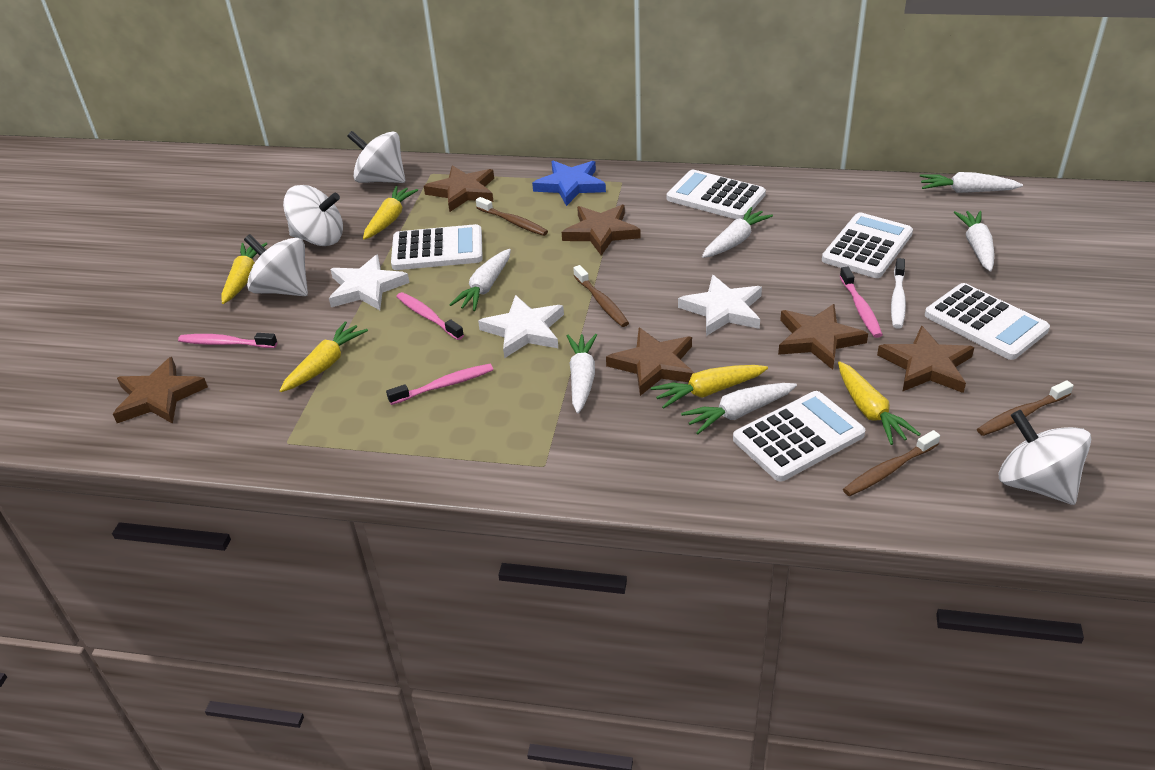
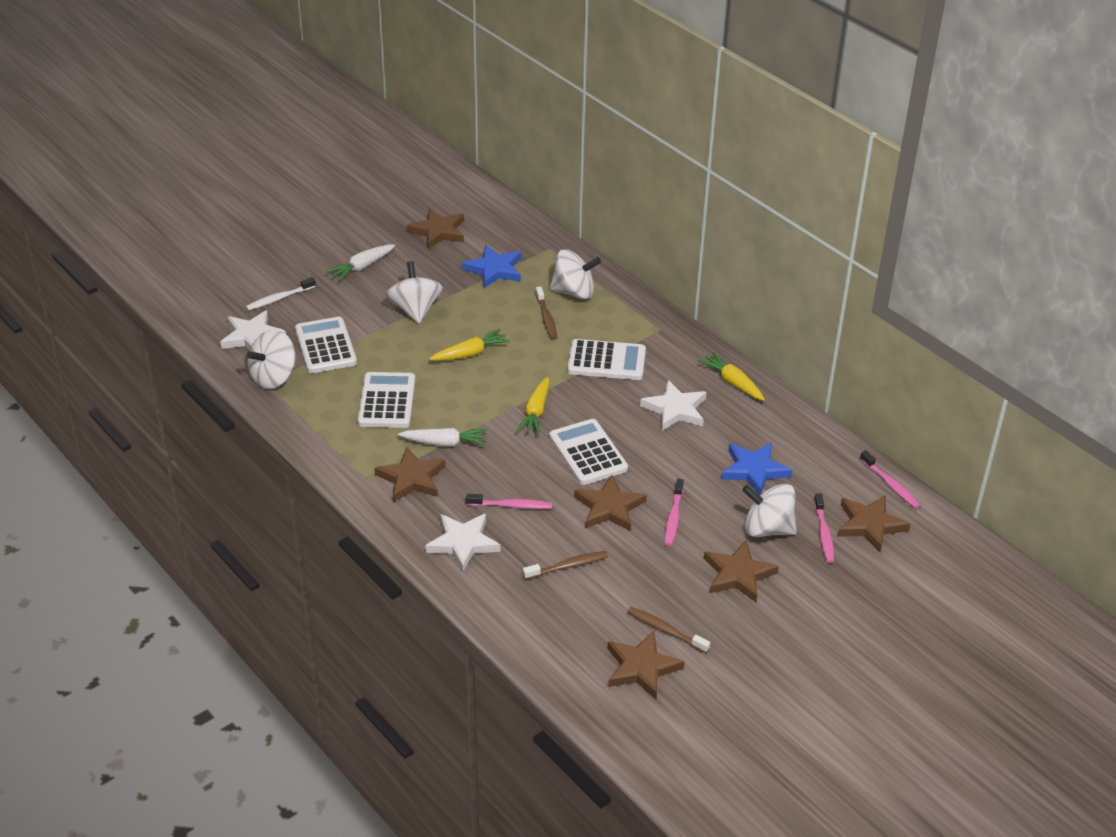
blue star: 1 -> 2
brown toothbrush: 4 -> 3
white calculator: 5 -> 4
white carrot: 6 -> 2
yellow carrot: 5 -> 3

